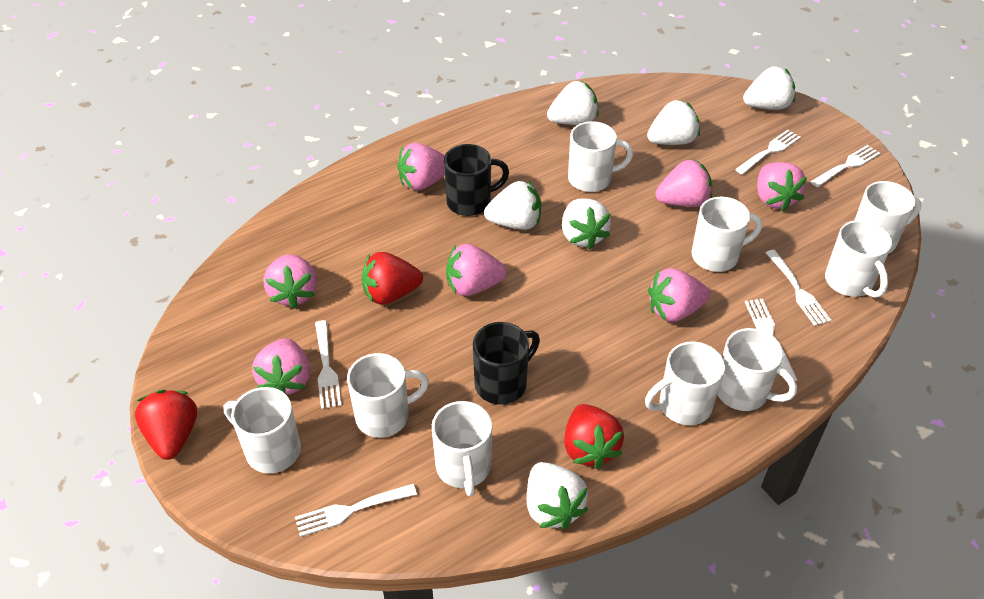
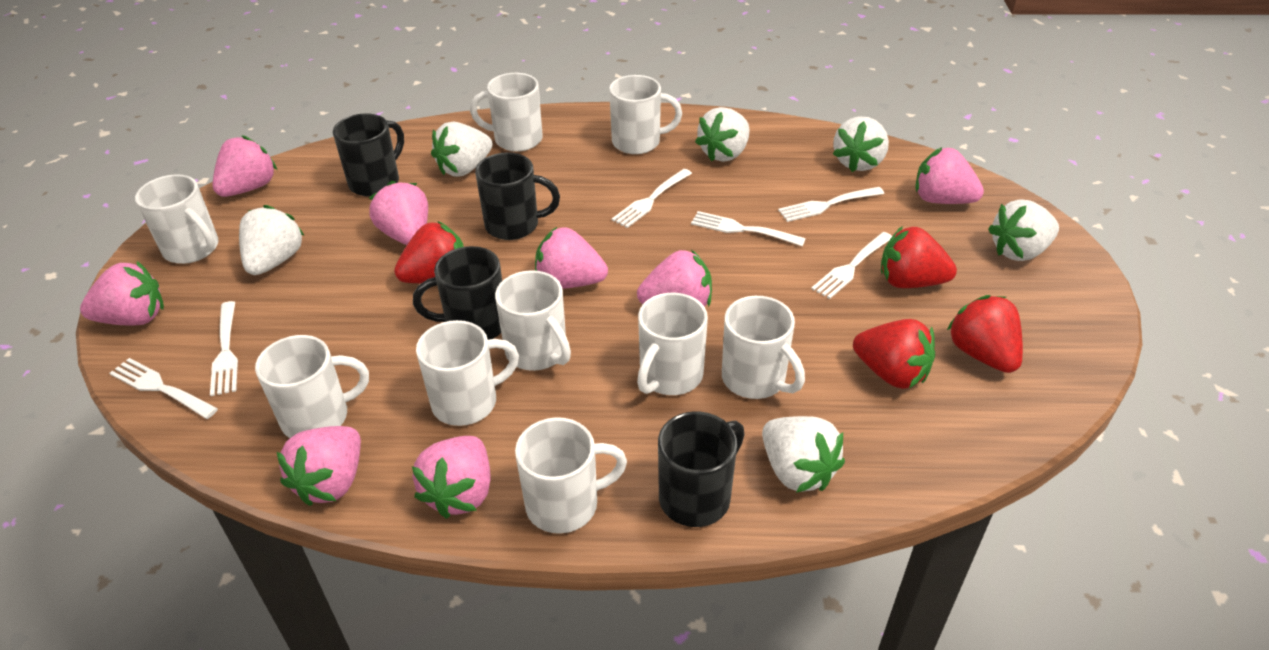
black mug: 2 -> 4
pink strawberry: 7 -> 8
red strawberry: 3 -> 4

